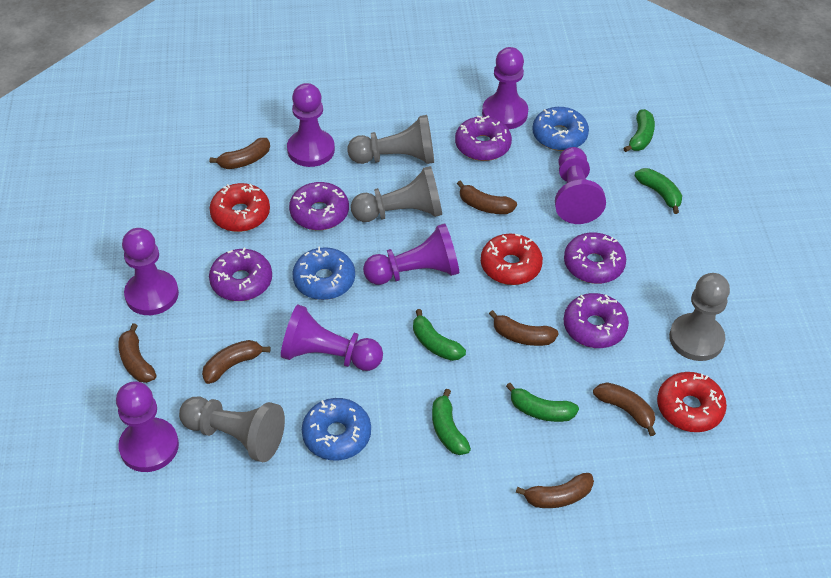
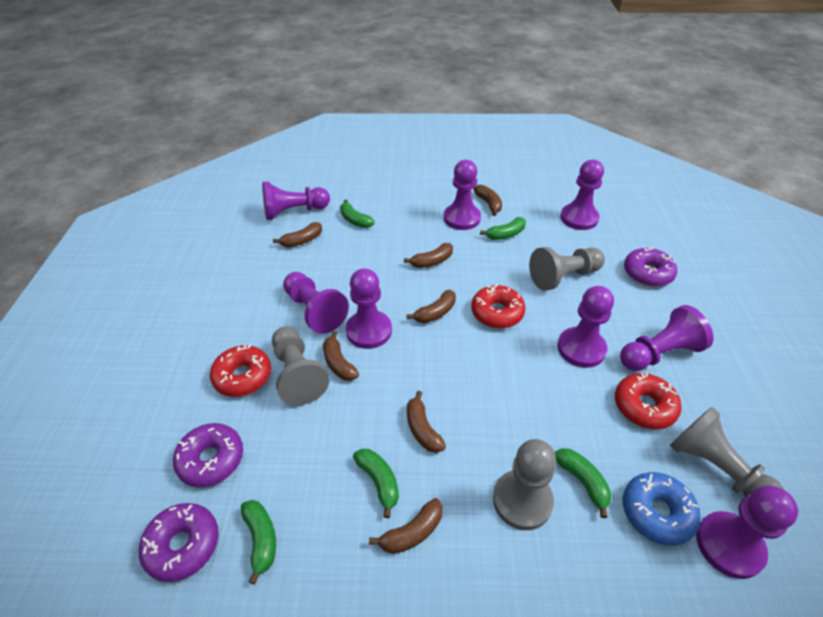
blue donut: 3 -> 1
purple donut: 5 -> 3
purple pawn: 7 -> 8

